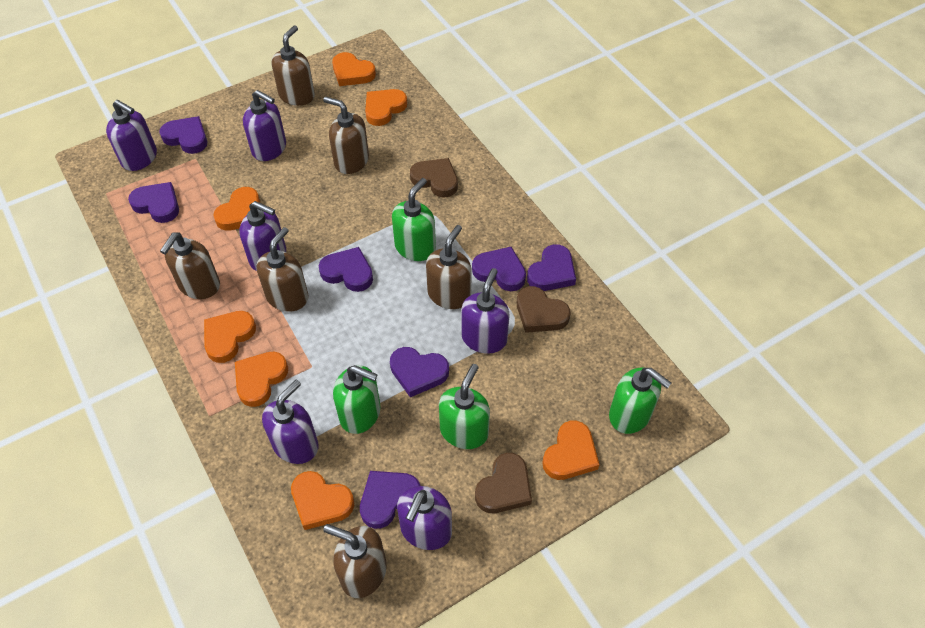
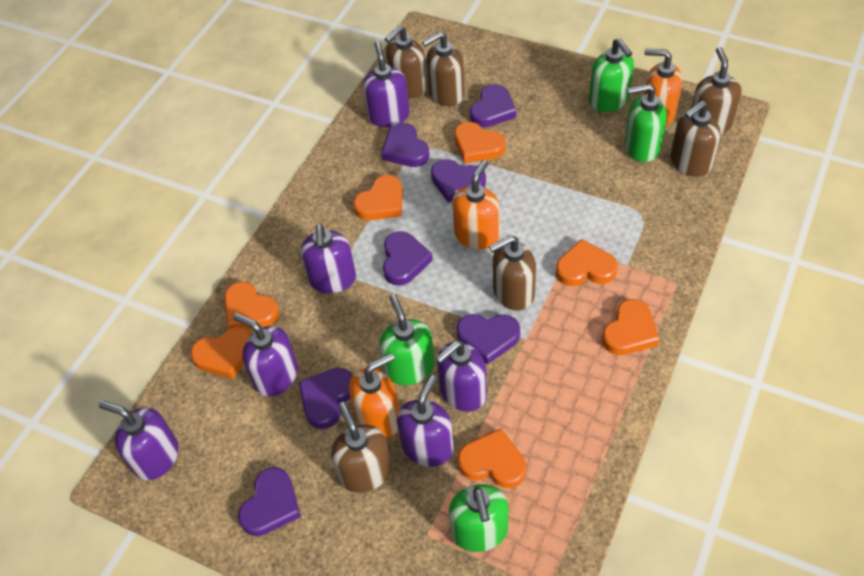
brown heart: 3 -> 0
orange soap dispenser: 0 -> 3

